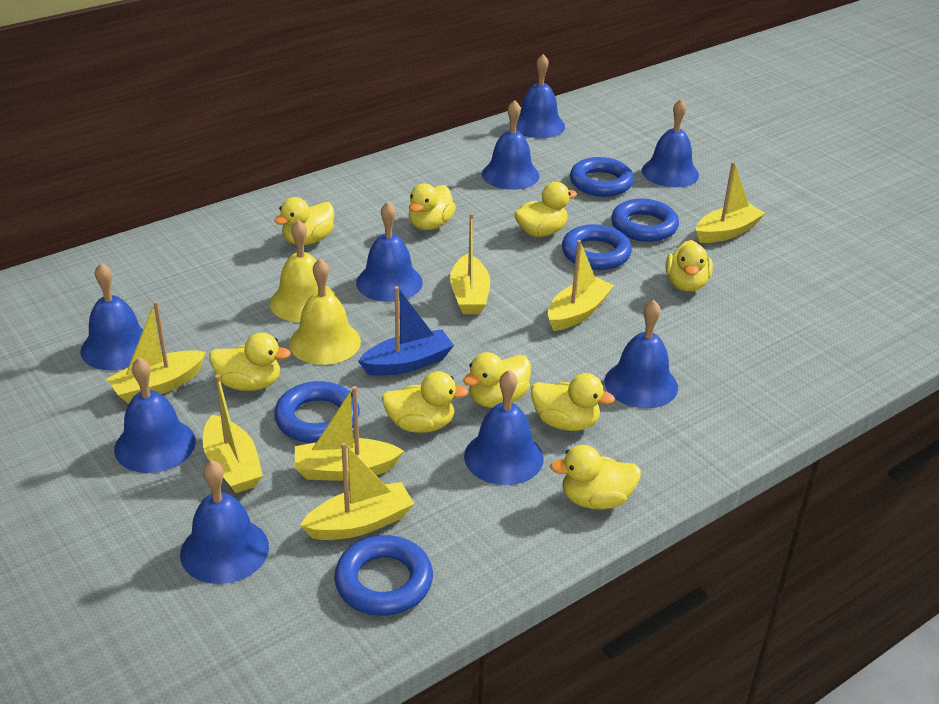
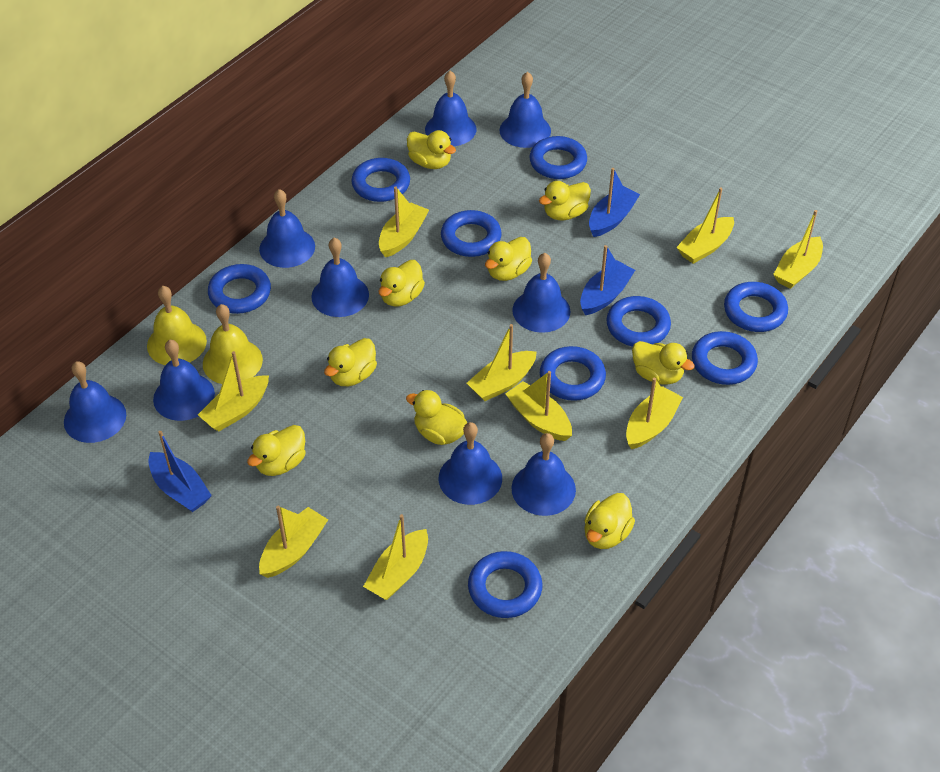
blue boat: 1 -> 3
blue ring: 5 -> 9
yellow boat: 7 -> 9

